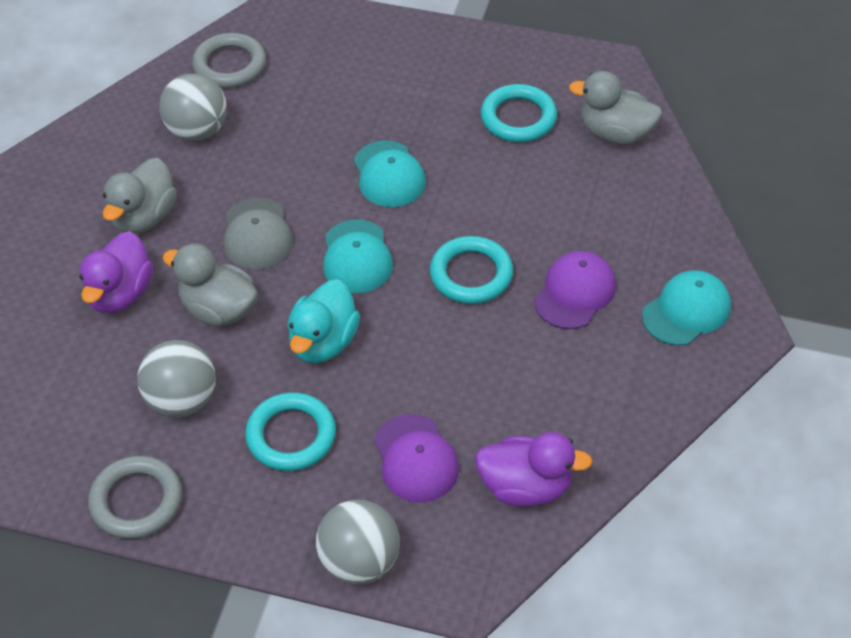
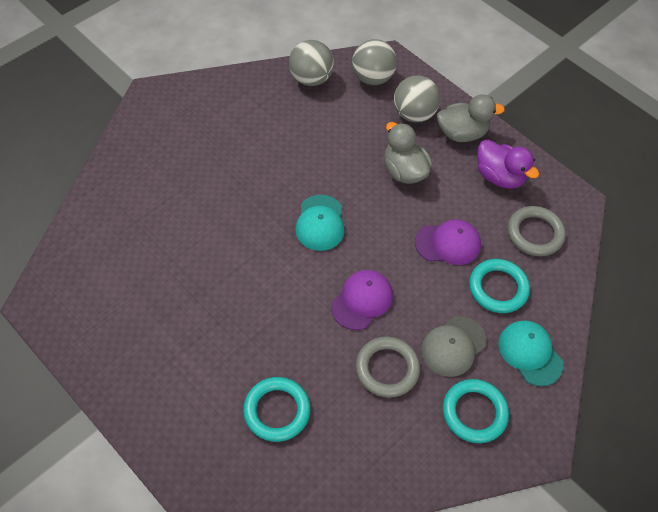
grey duck: 3 -> 2
purple duck: 2 -> 1
turquoise cap: 3 -> 2
turquoise duck: 1 -> 0

